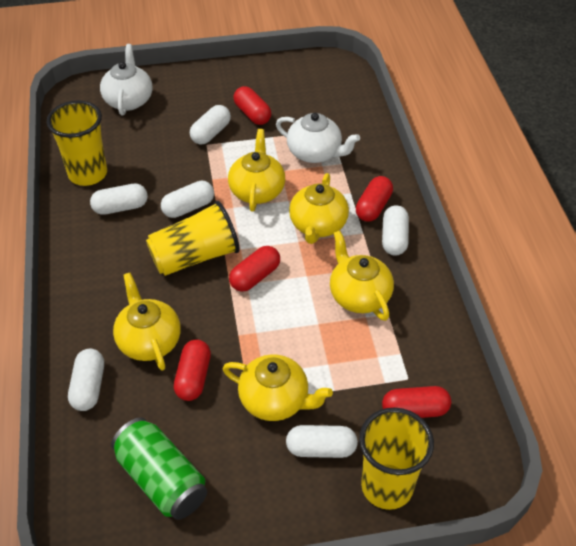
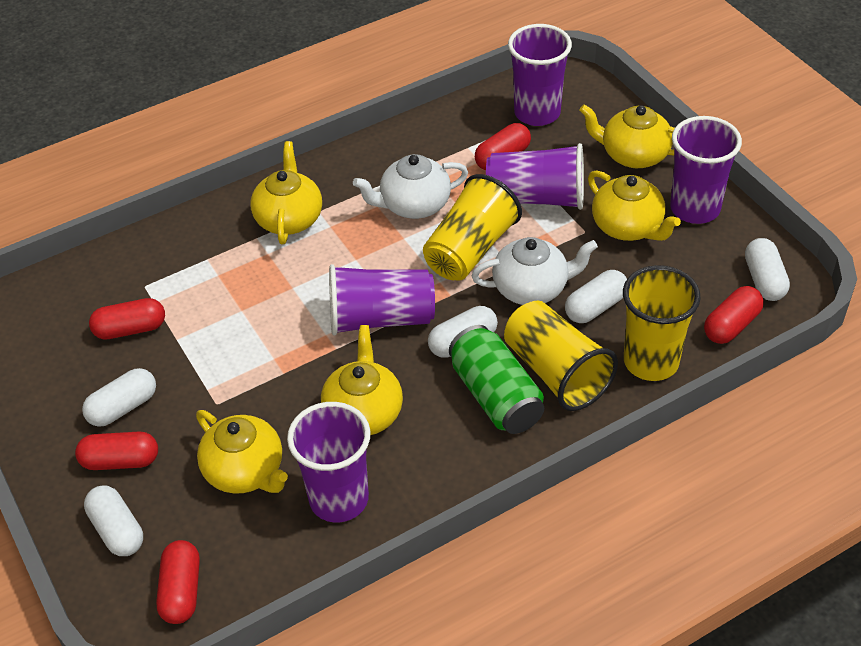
purple cup: 0 -> 5
white capsule: 6 -> 5

